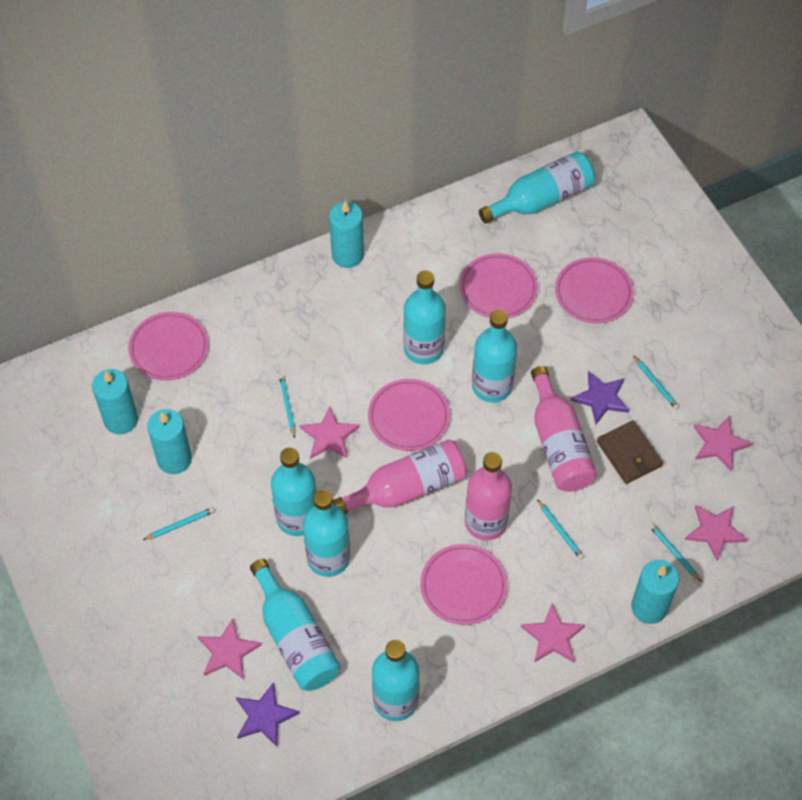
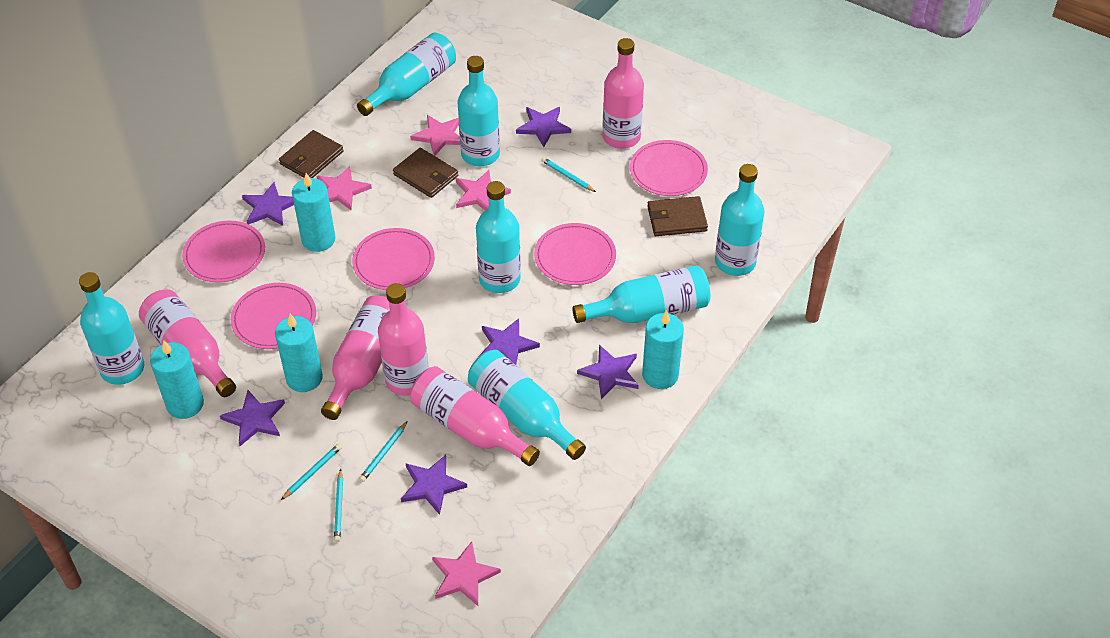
brown wallet: 1 -> 3
pink bottle: 3 -> 5
pink star: 5 -> 4
purple star: 2 -> 6
turquoise pencil: 5 -> 4

